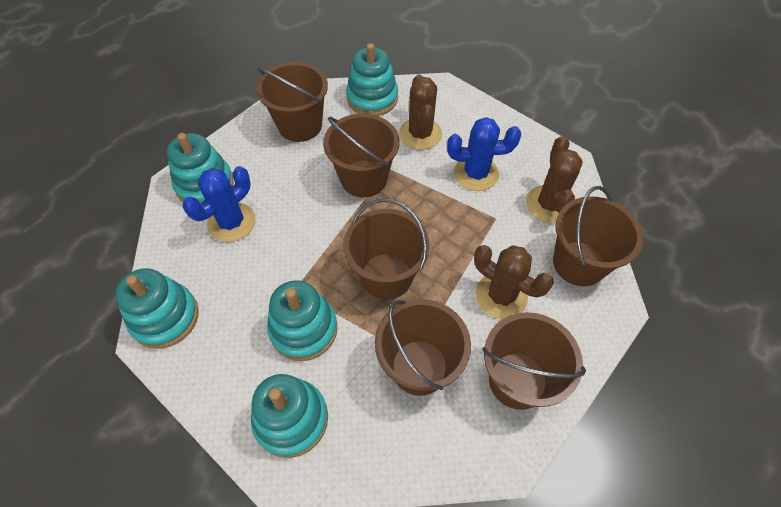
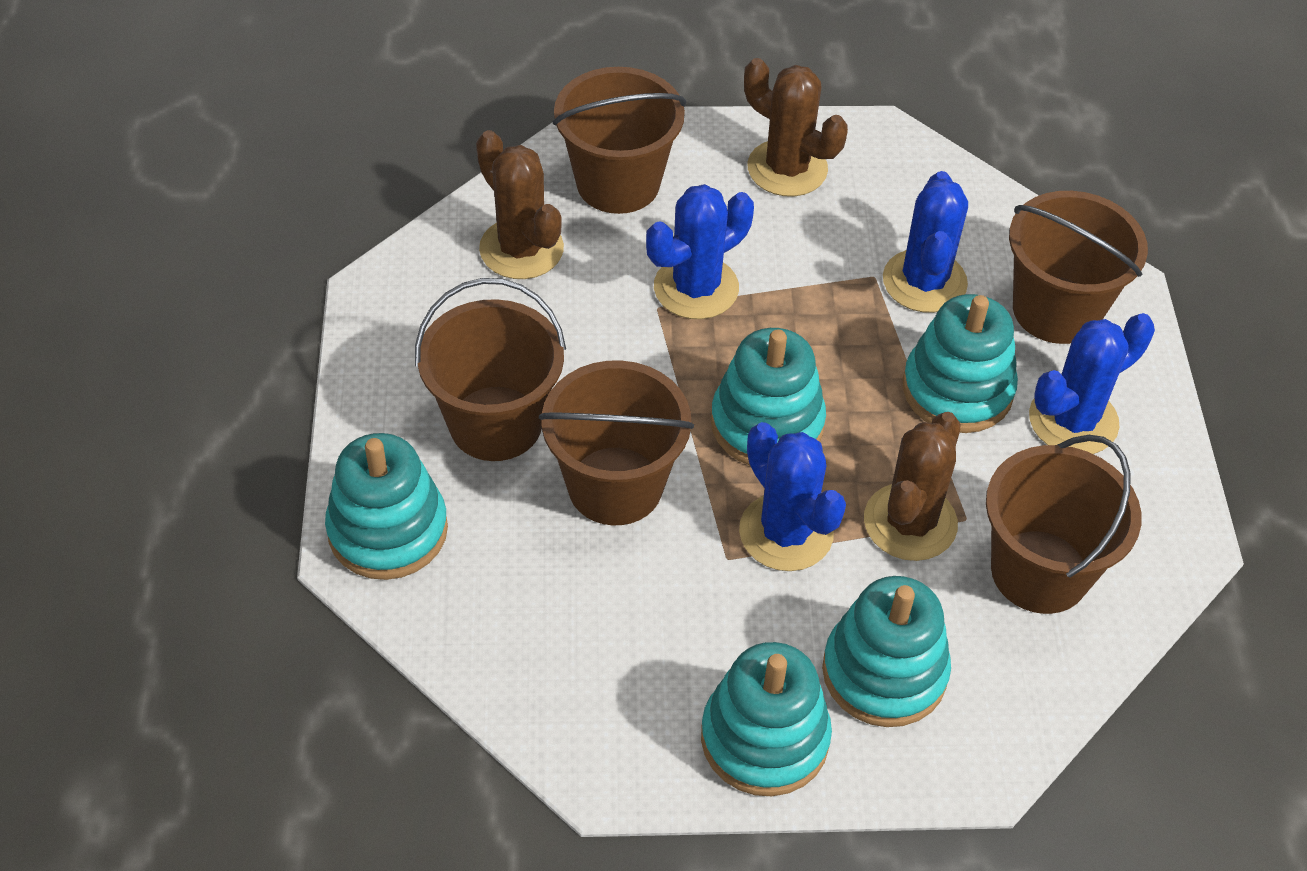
blue cactus: 2 -> 4
brown bucket: 6 -> 5

